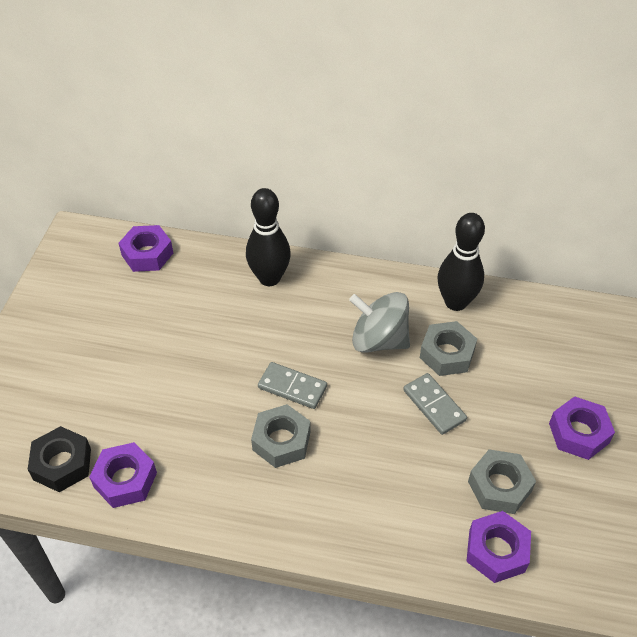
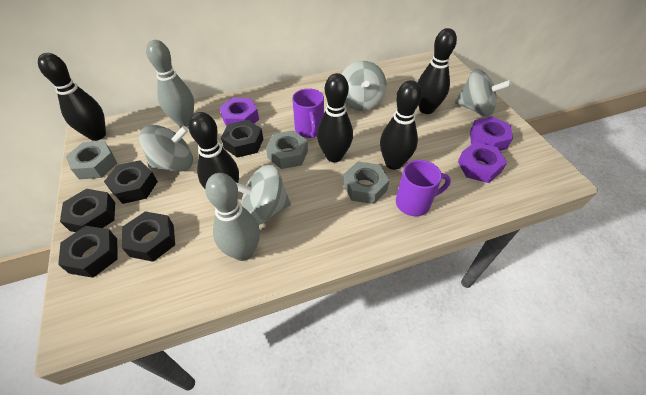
black bowling pin: 2 -> 5
black nut: 1 -> 5
grey bowling pin: 0 -> 2
grey domino: 2 -> 0
grey spinning top: 1 -> 4
purple mug: 0 -> 2
purple nut: 4 -> 3

